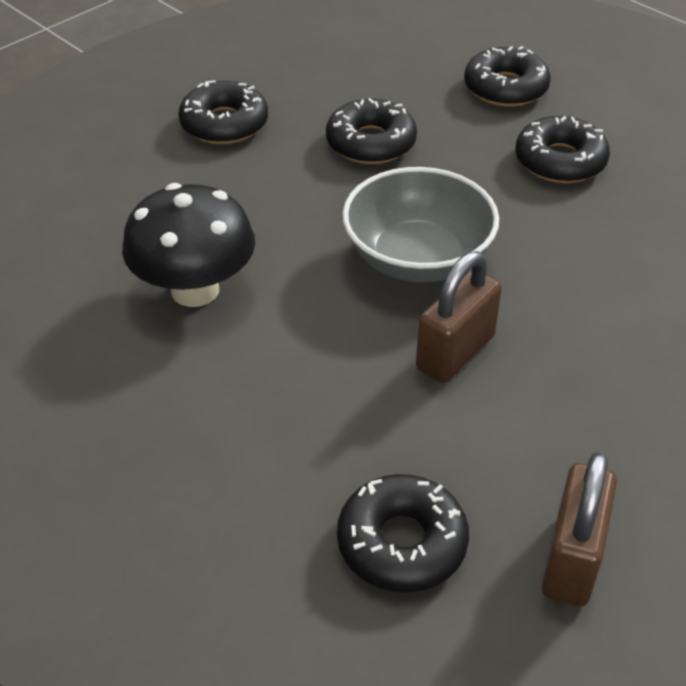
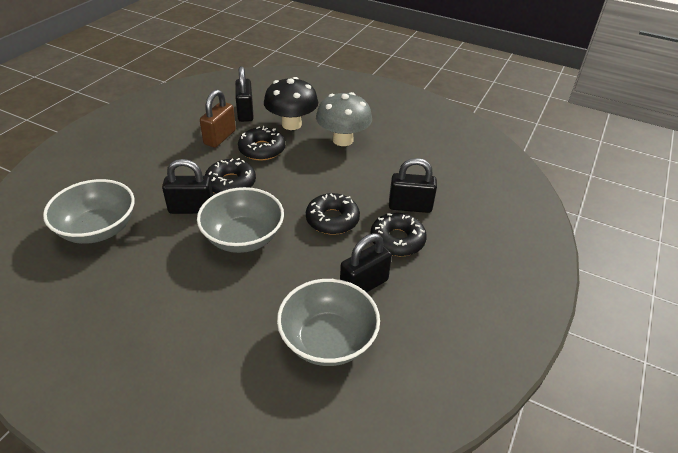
black donut: 5 -> 4
black padlock: 0 -> 4
brown padlock: 2 -> 1
grey bowl: 1 -> 3
grey mushroom: 0 -> 1

